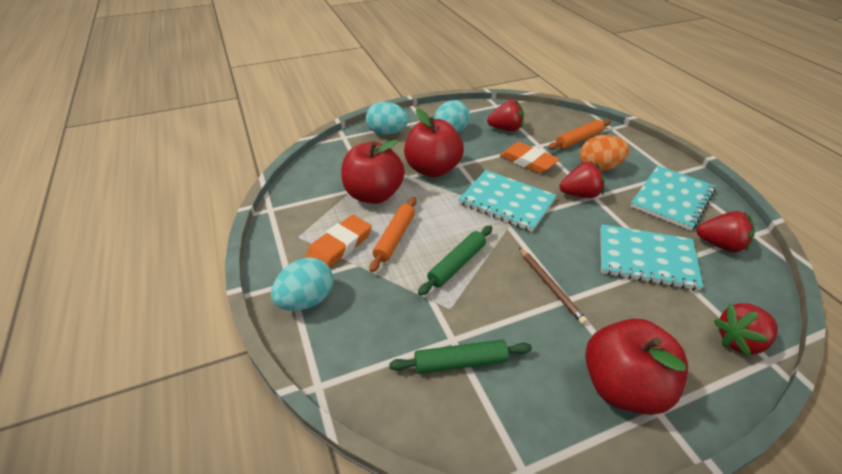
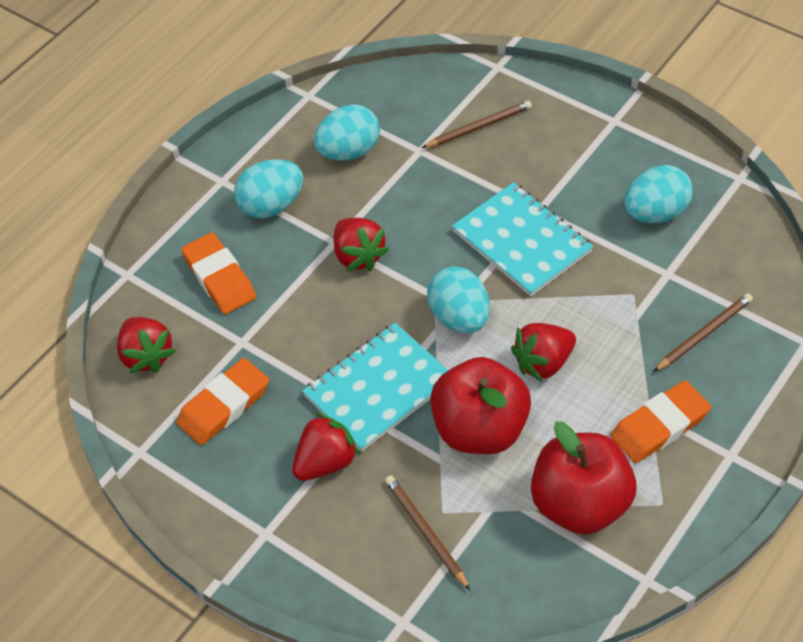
brown pencil: 1 -> 3
green rolling pin: 2 -> 0
orange egg: 1 -> 0
orange eraser: 2 -> 3
orange rolling pin: 2 -> 0
red apple: 3 -> 2
turquoise egg: 3 -> 4
turquoise notebook: 3 -> 2

